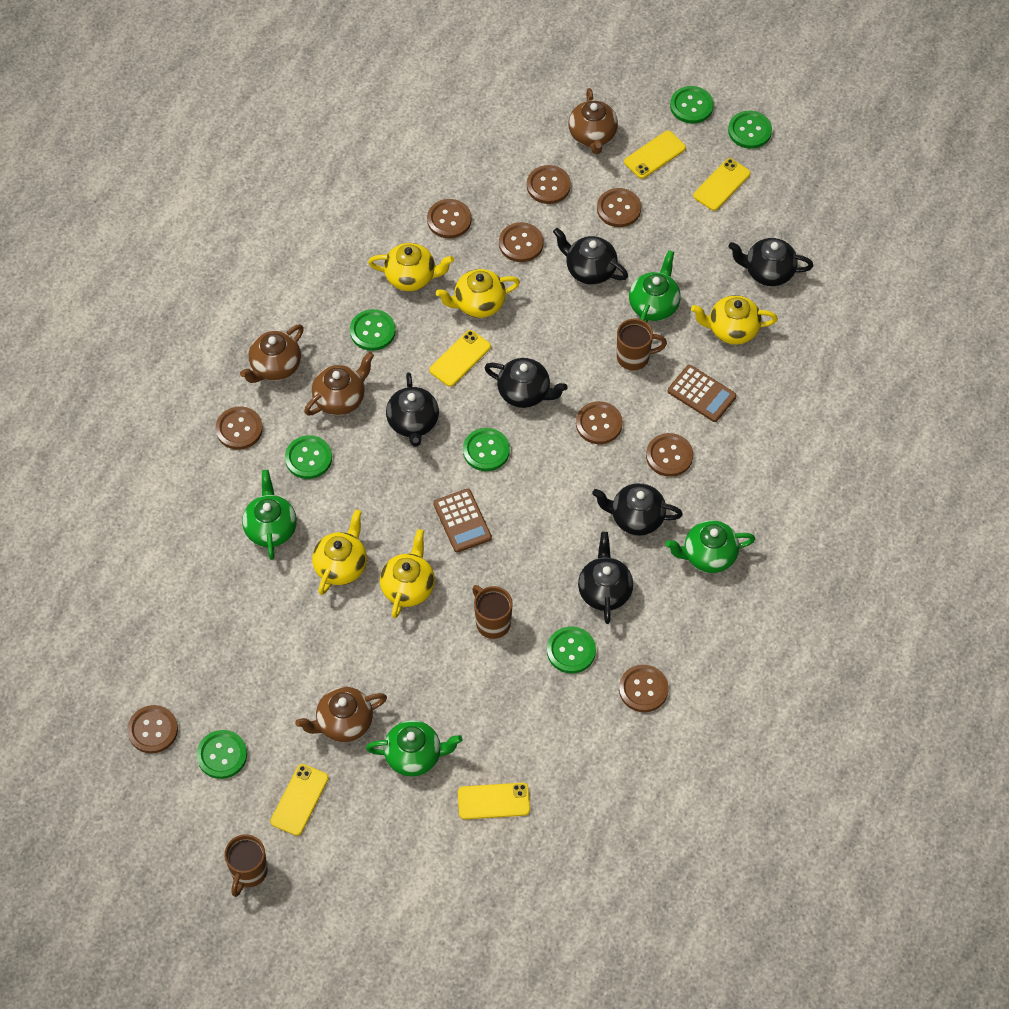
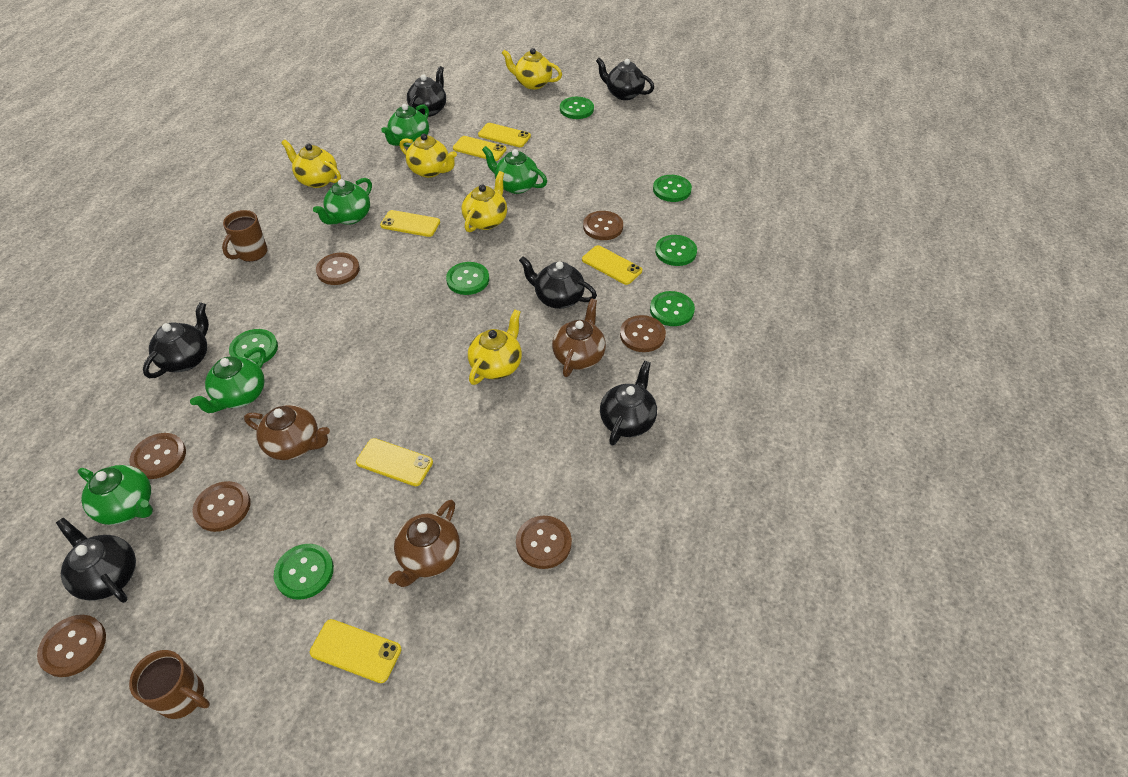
brown button: 9 -> 7
brown calculator: 2 -> 0
brown mug: 3 -> 2
brown teapot: 4 -> 3
green teapot: 4 -> 5
yellow phone: 5 -> 6

